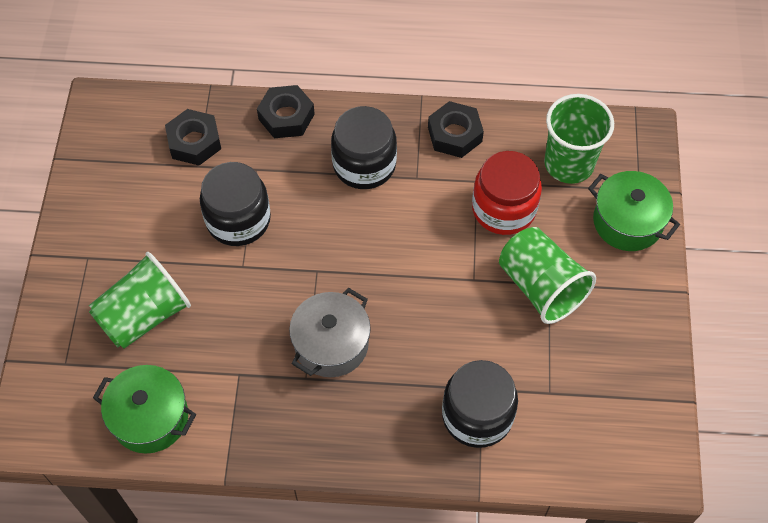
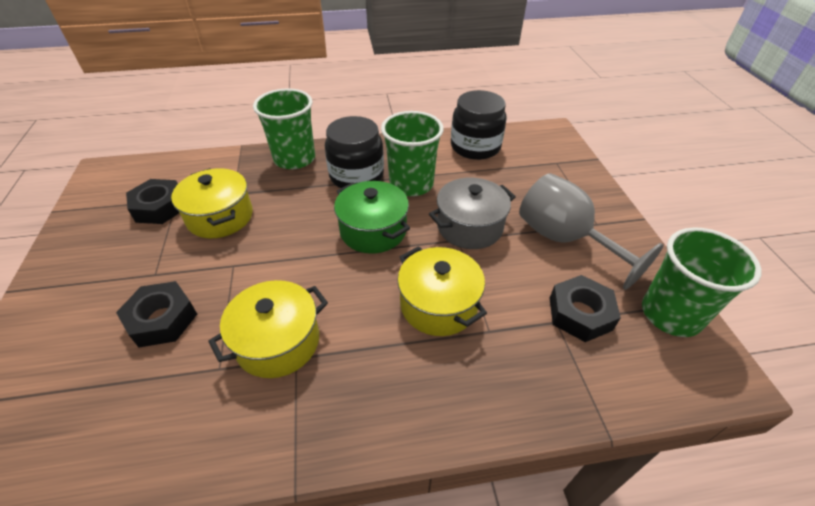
black jar: 3 -> 2
green pot: 2 -> 1
grey goblet: 0 -> 1
red jar: 1 -> 0
yellow pot: 0 -> 3

